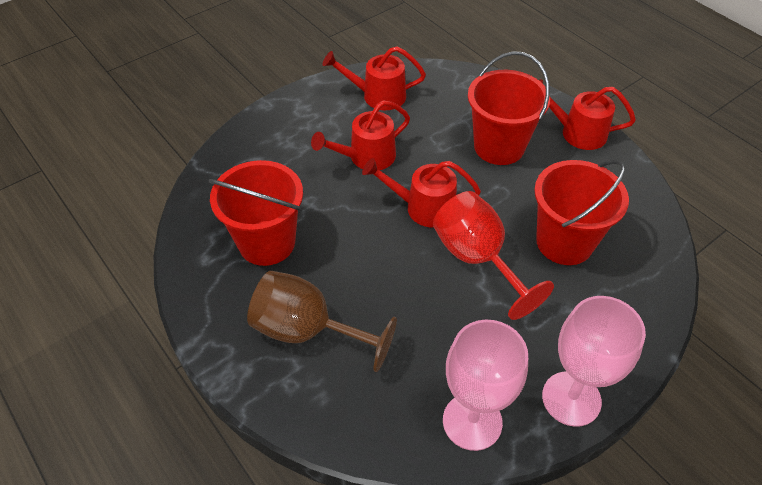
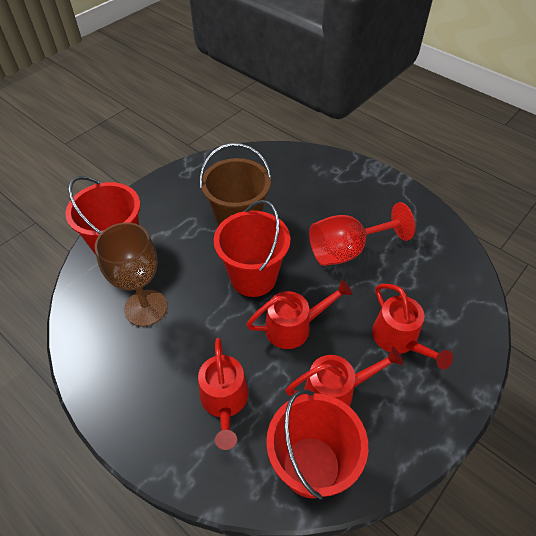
brown bucket: 0 -> 1
pink goblet: 2 -> 0

